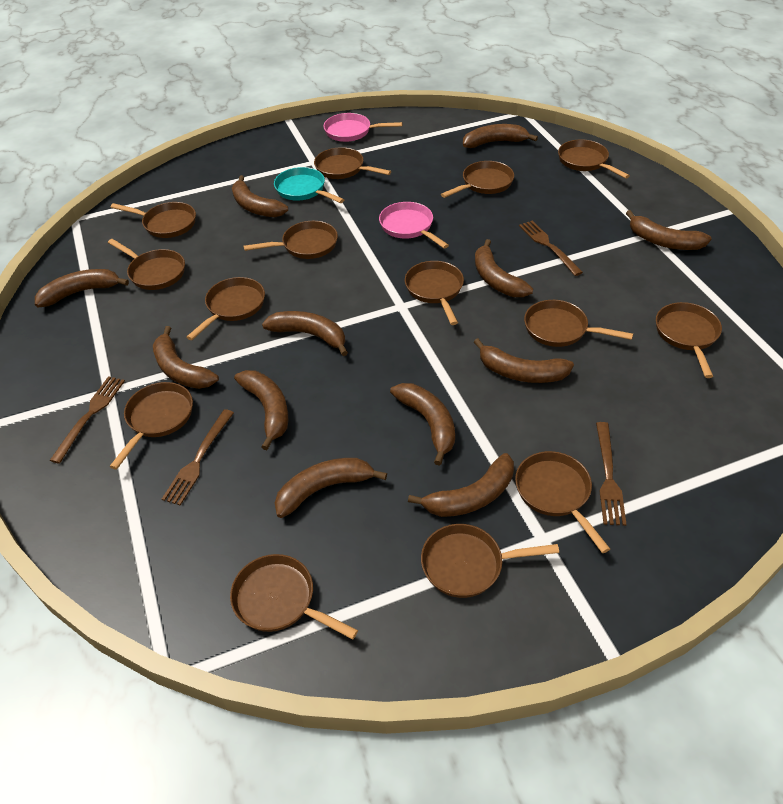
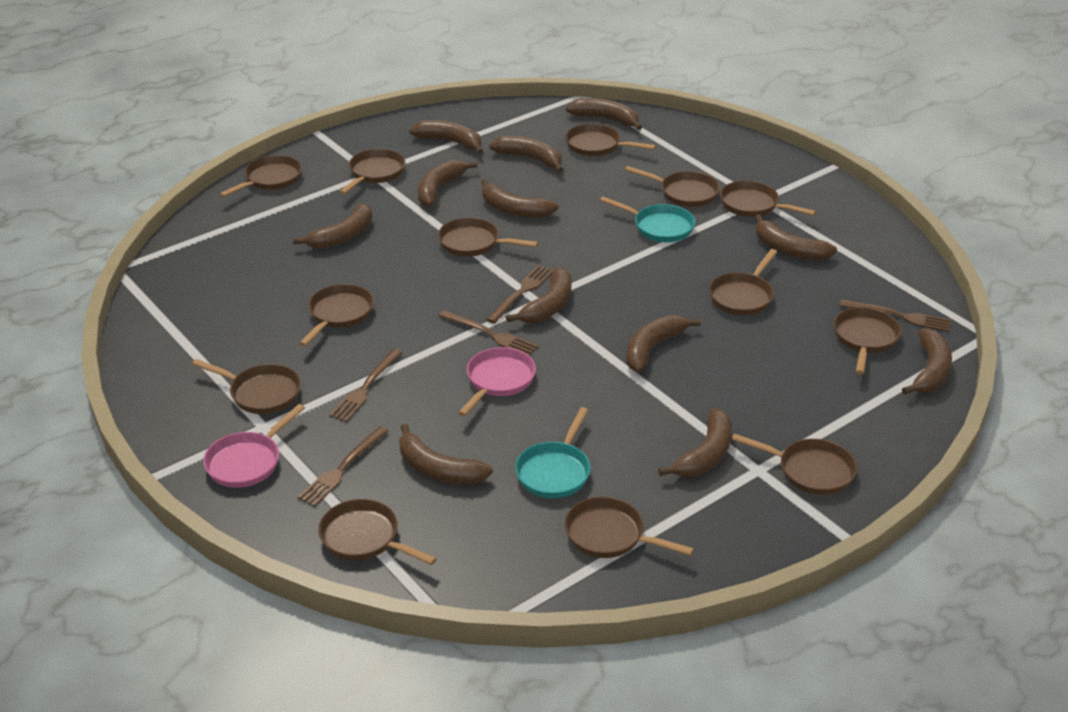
brown fork: 4 -> 5
brown pan: 14 -> 13
turquoise pan: 1 -> 2

